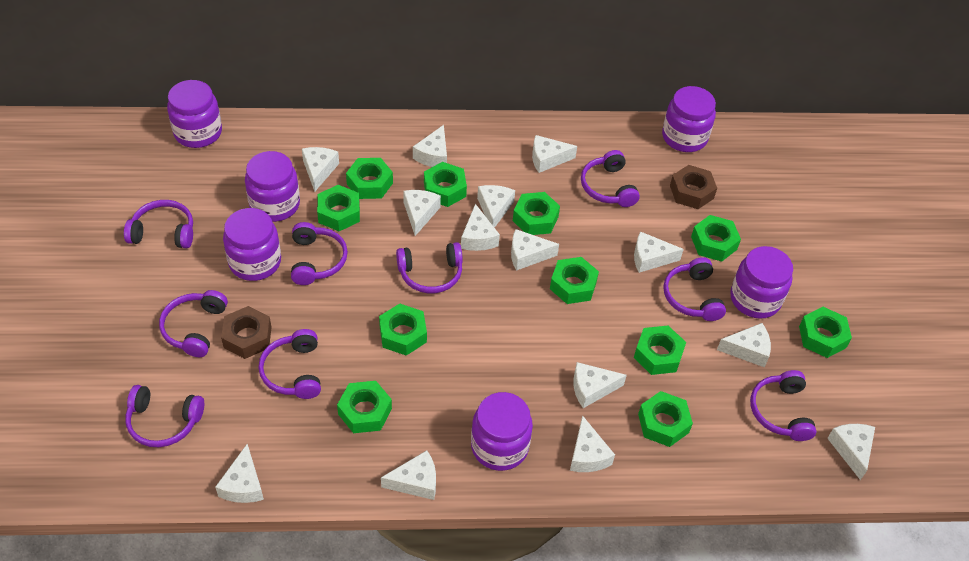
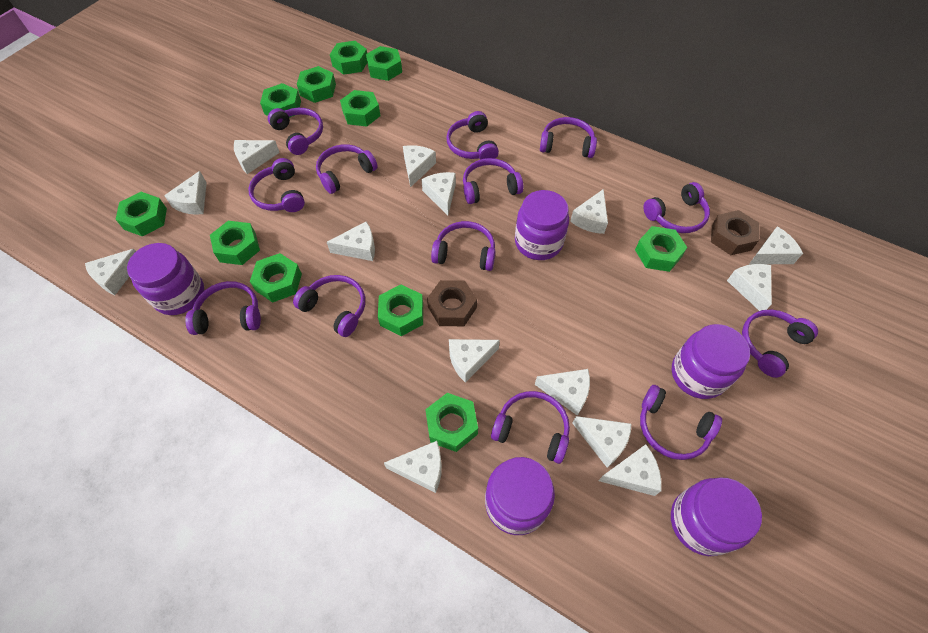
purple headphones: 9 -> 13
purple jar: 6 -> 5

